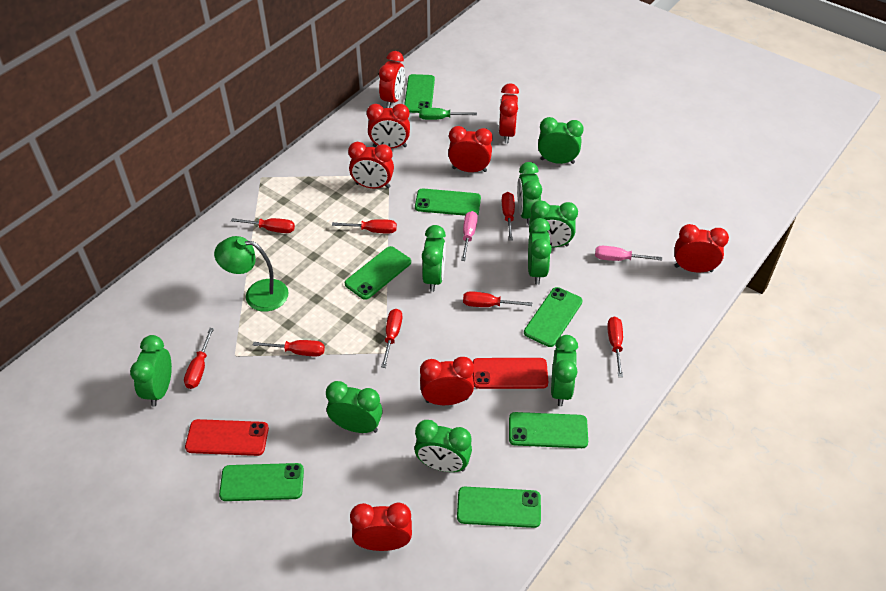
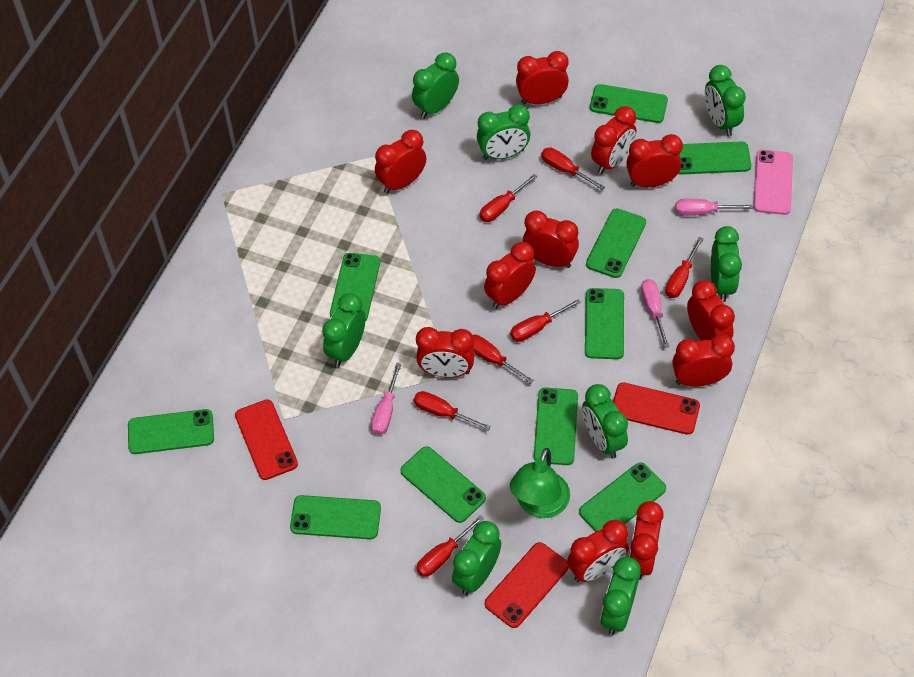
green clock: 9 -> 8
green phone: 7 -> 10
green screwdriver: 1 -> 0
pink phone: 0 -> 1
pink screwdriver: 2 -> 3
red clock: 8 -> 11
red phone: 2 -> 3
red screwdriver: 8 -> 7

